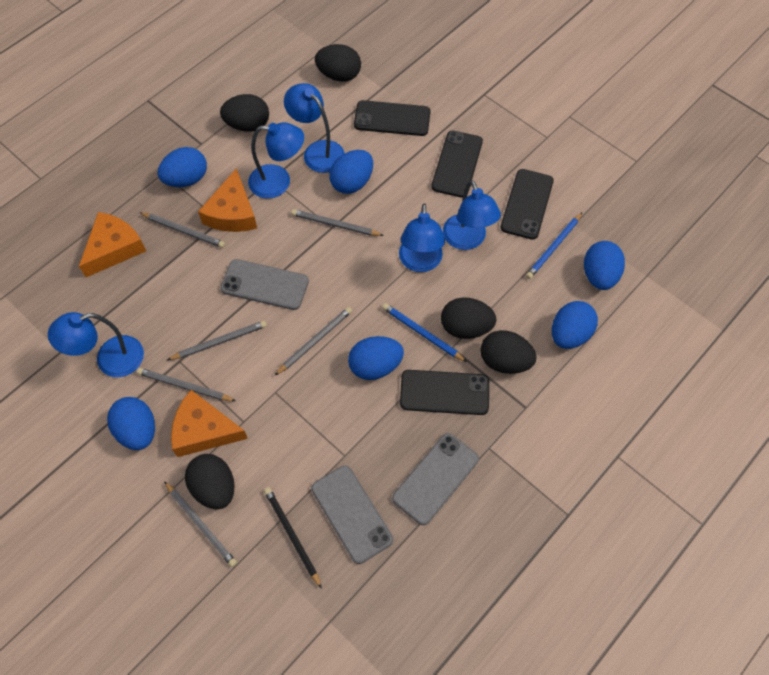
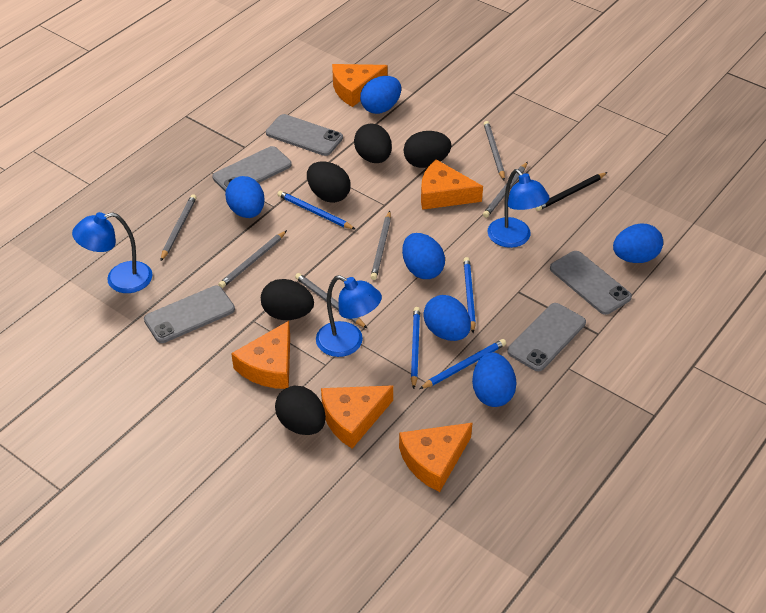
black phone: 4 -> 0
blue lamp: 5 -> 3
blue pencil: 2 -> 4
grey phone: 3 -> 5
orange cheese: 3 -> 5

